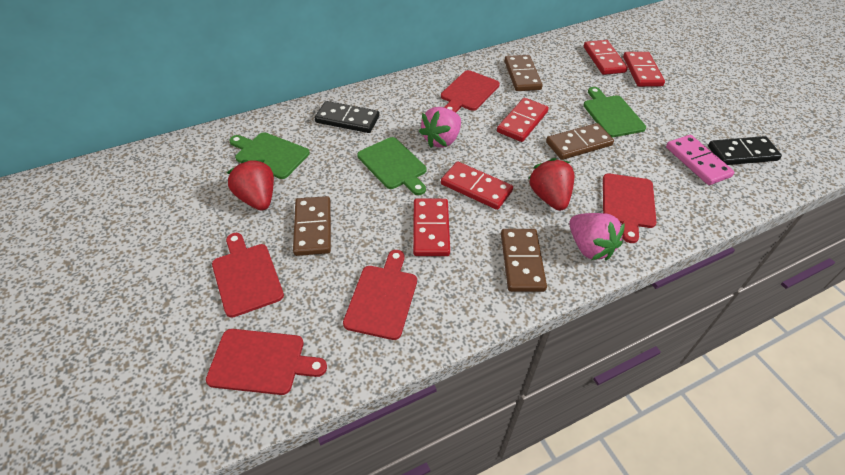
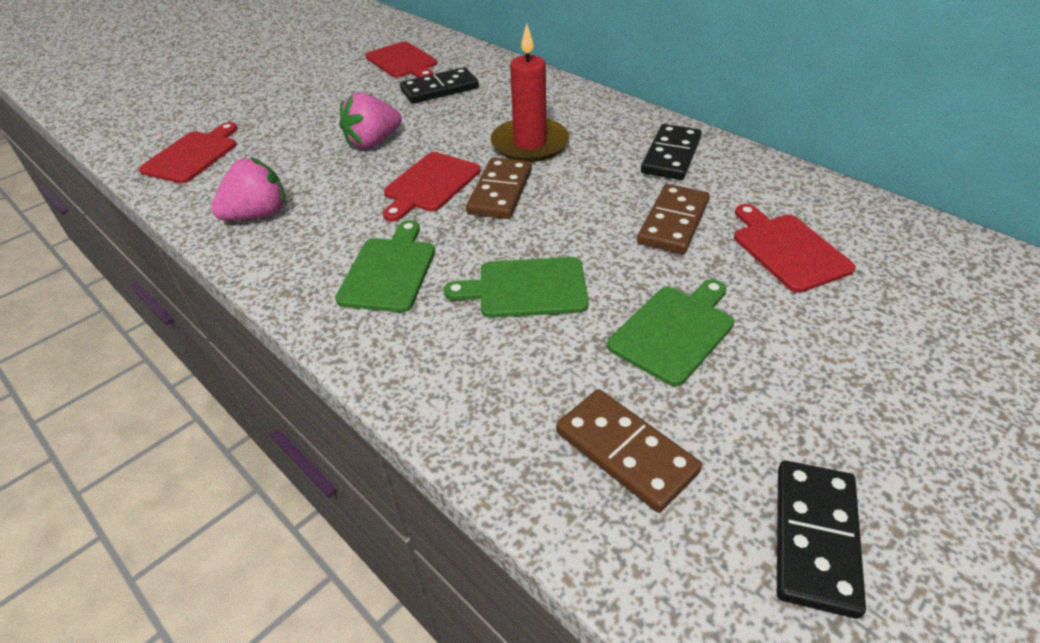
black domino: 2 -> 3
brown domino: 4 -> 3
pink domino: 1 -> 0
red candle: 0 -> 1
red cutting board: 5 -> 4
red domino: 5 -> 0
red strawberry: 2 -> 0

